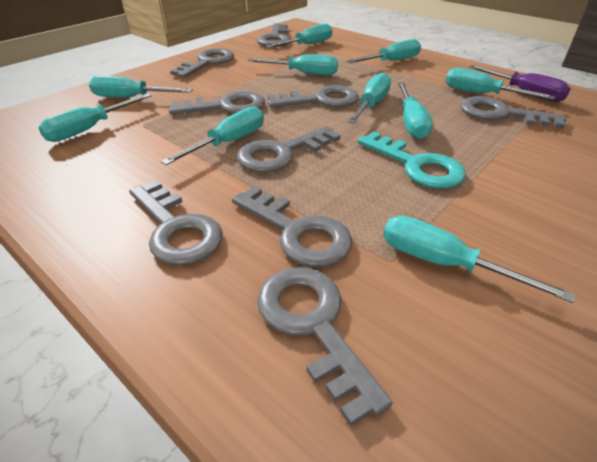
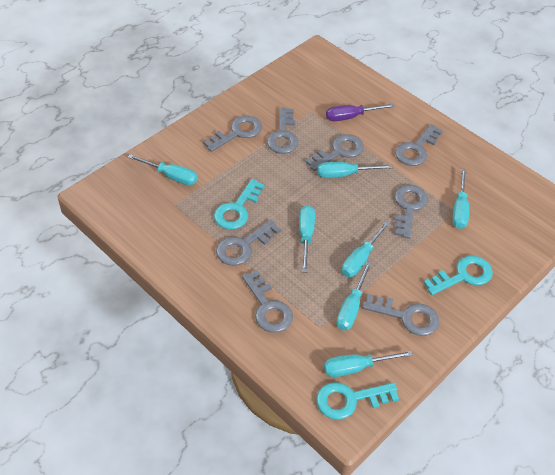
grey key: 9 -> 8
turquoise key: 1 -> 3
turquoise screwdriver: 10 -> 7

